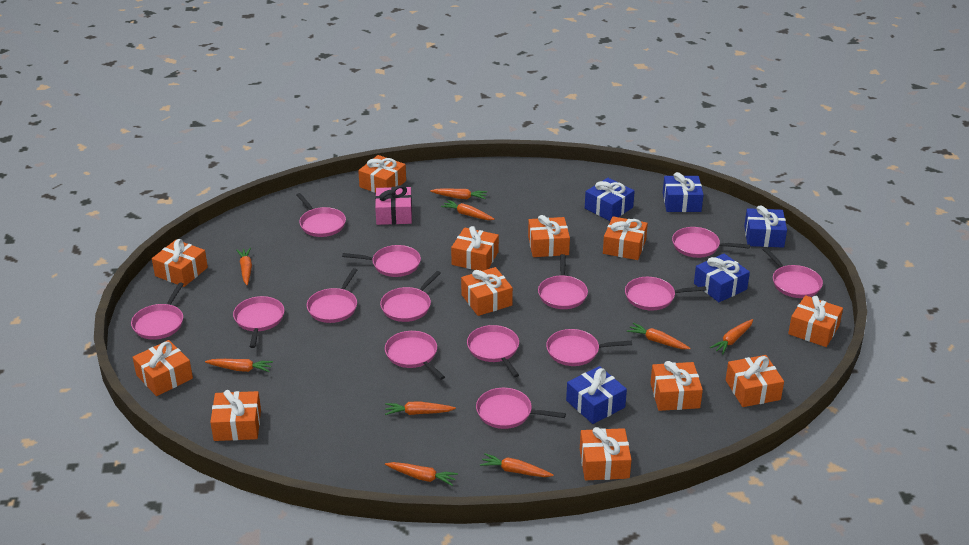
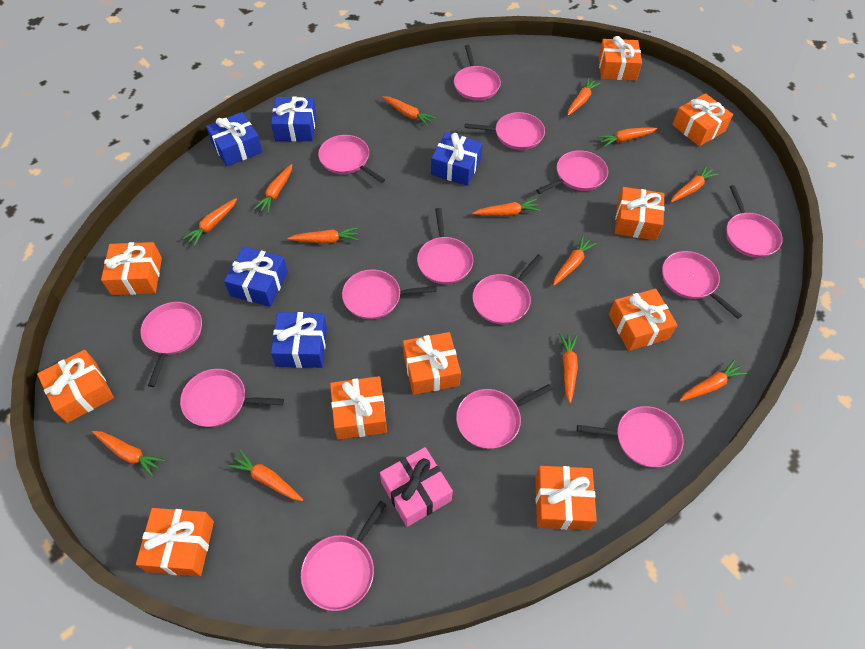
orange carrot: 9 -> 13
orange gift: 12 -> 10

